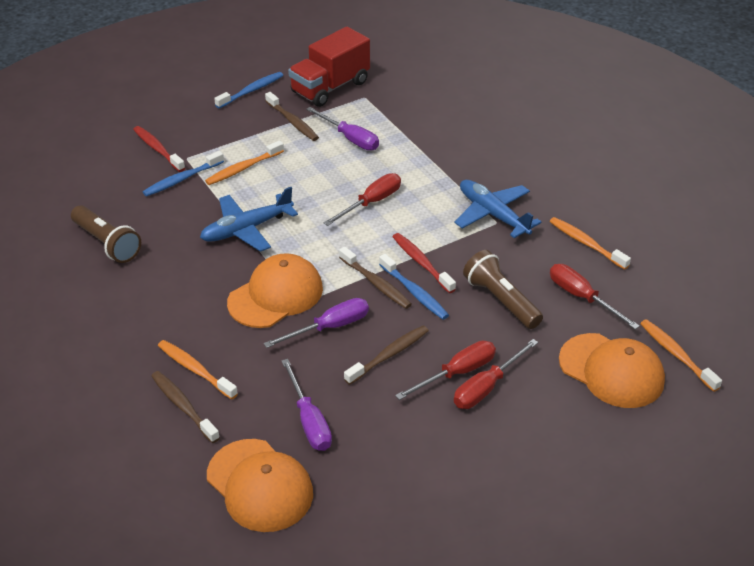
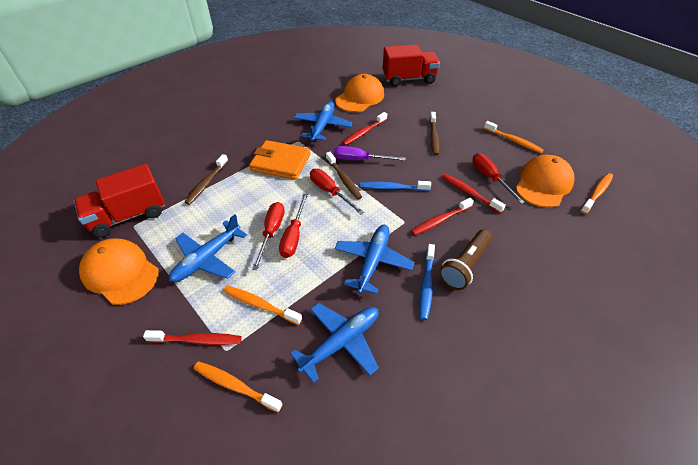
blue plane: 2 -> 4
blue toothbrush: 3 -> 2
brown flashlight: 2 -> 1
brown toothbrush: 4 -> 3
orange wallet: 0 -> 1
purple screwdriver: 3 -> 1
red toothbrush: 2 -> 4
red truck: 1 -> 2

